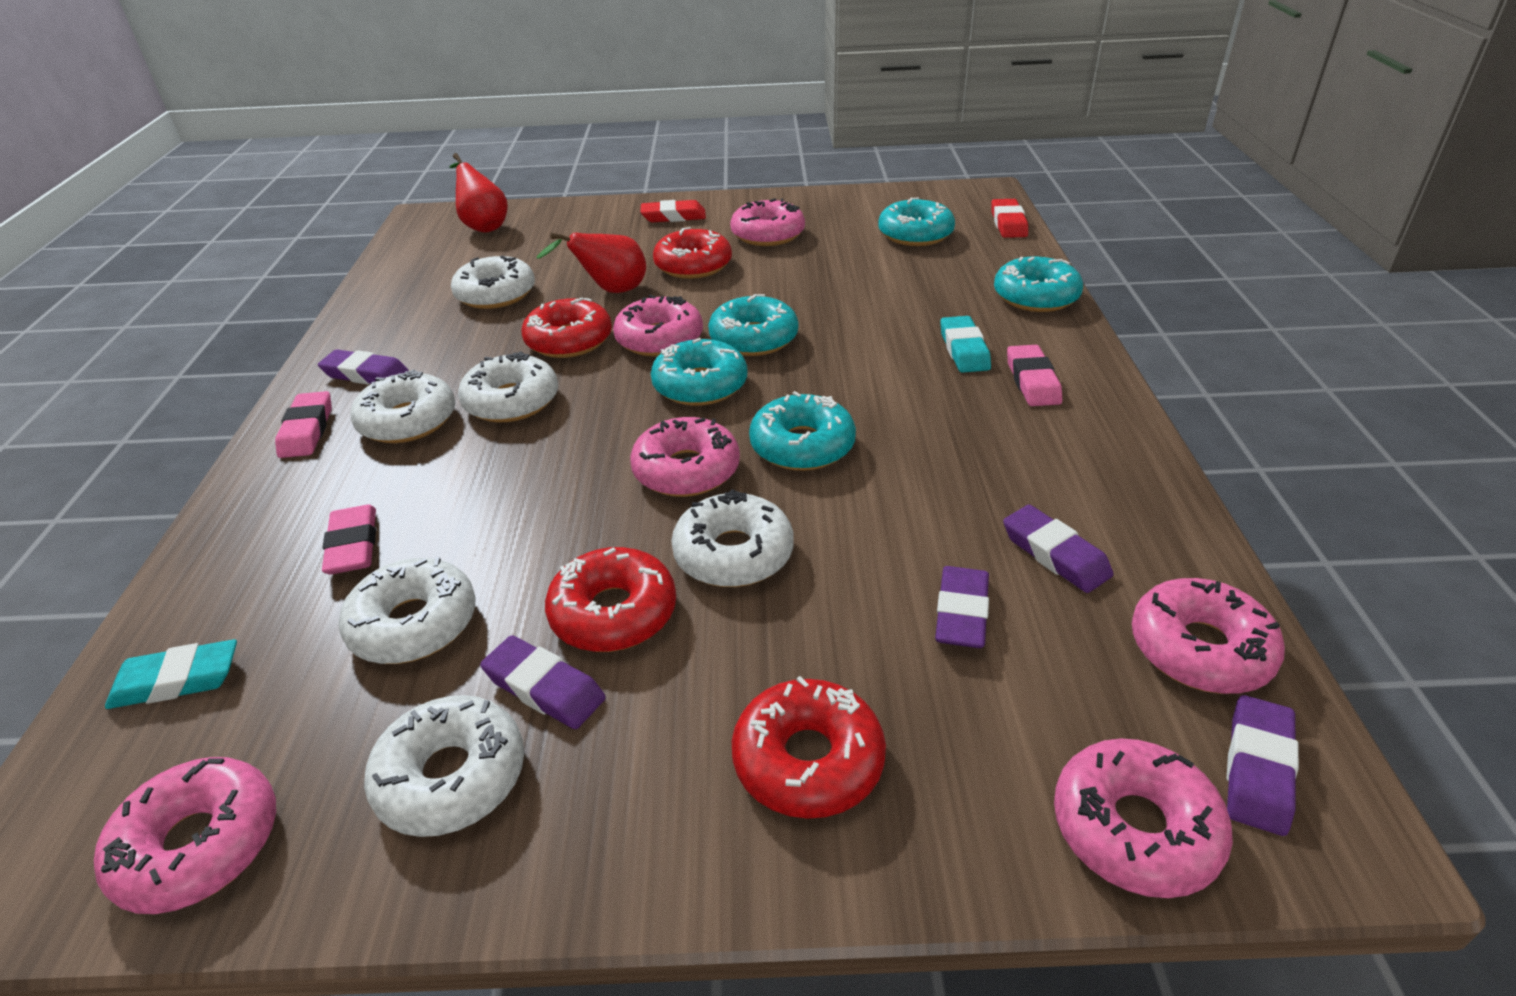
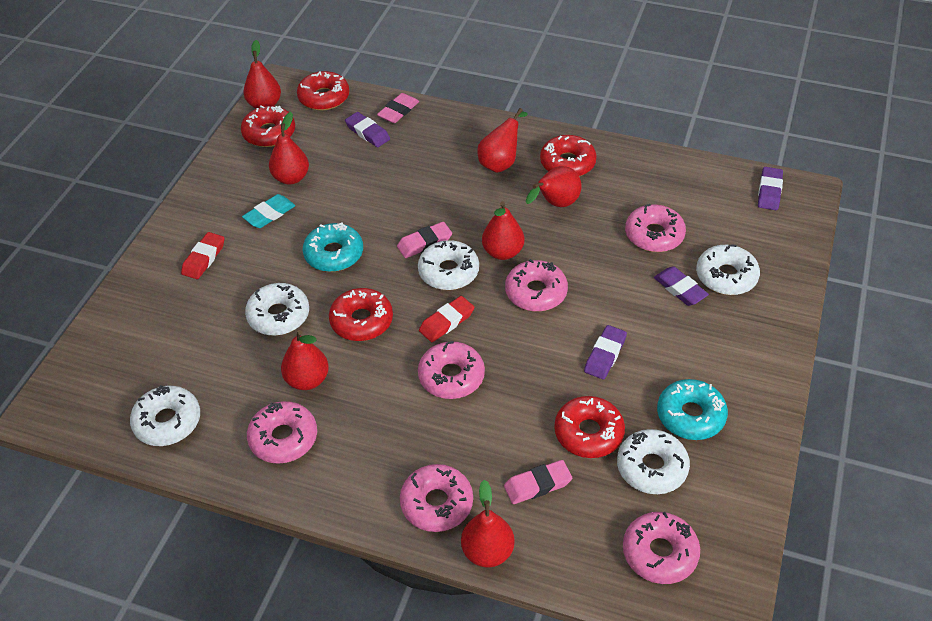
purple eraser: 5 -> 4
red donut: 4 -> 5
red pear: 2 -> 7
turquoise donut: 5 -> 2
turquoise eraser: 2 -> 1
white donut: 6 -> 5

